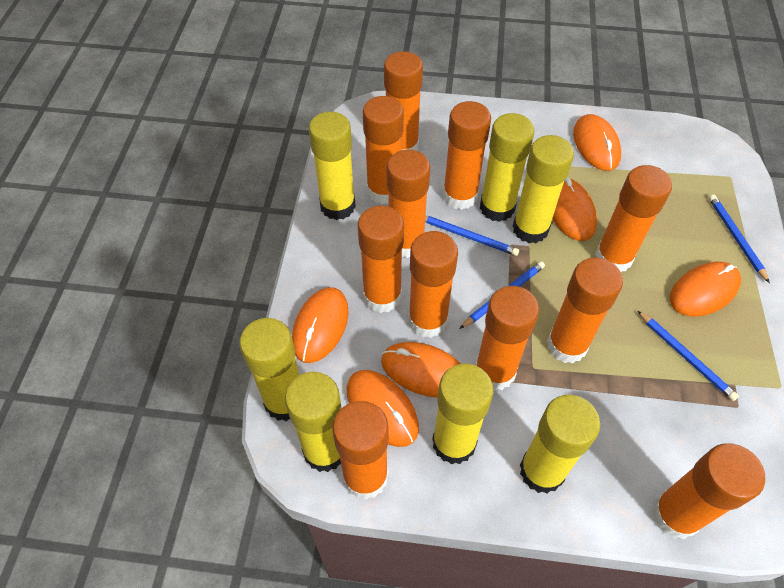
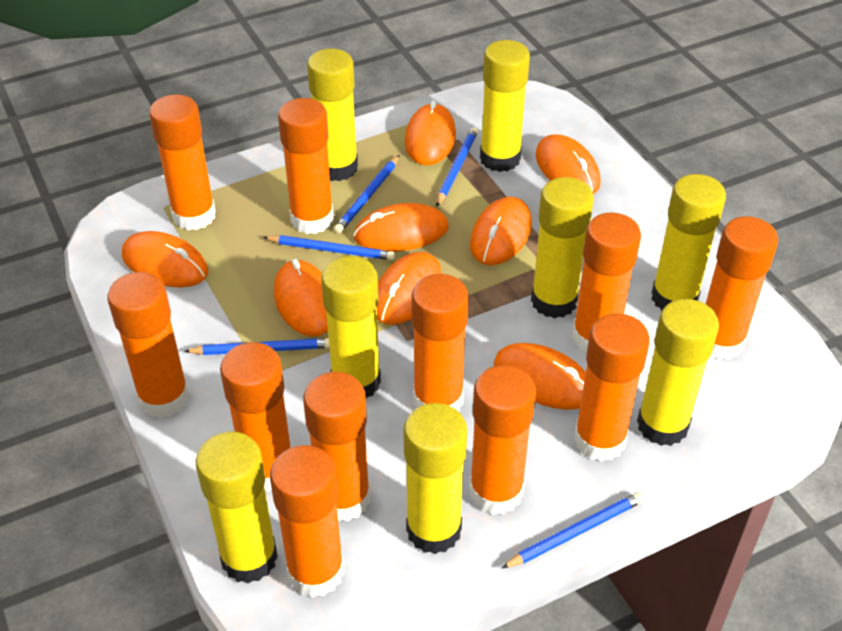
blue pencil: 4 -> 5
orange mouse: 6 -> 8
yellow glue stick: 7 -> 8

